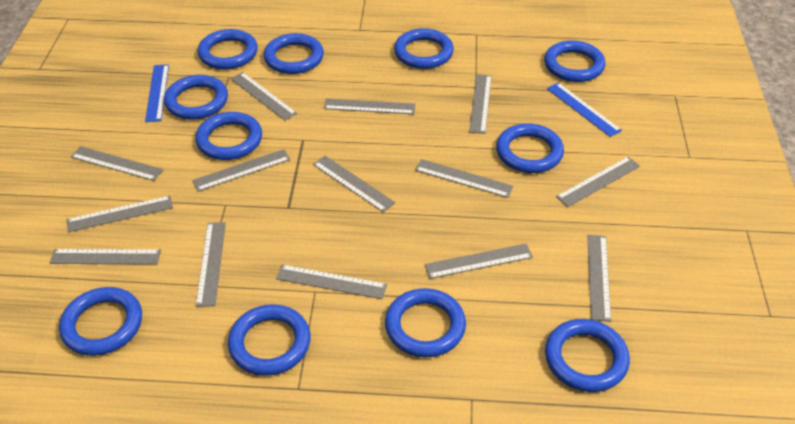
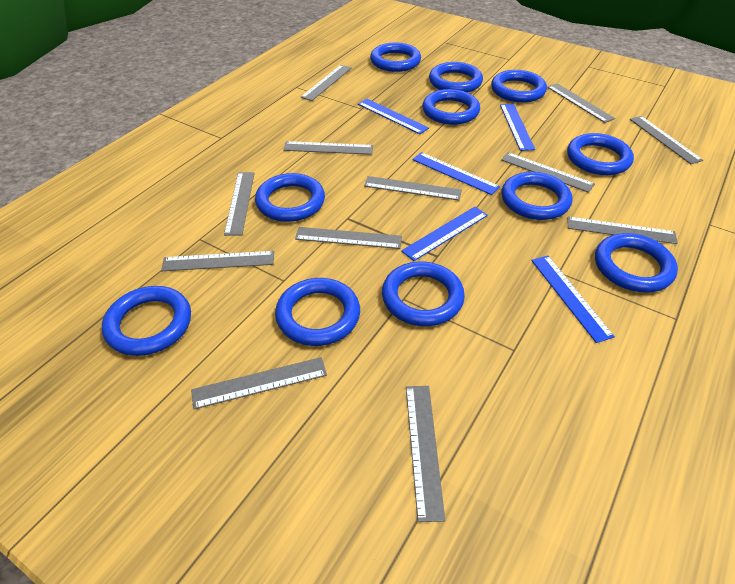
blue ruler: 2 -> 5
grey ruler: 14 -> 12

